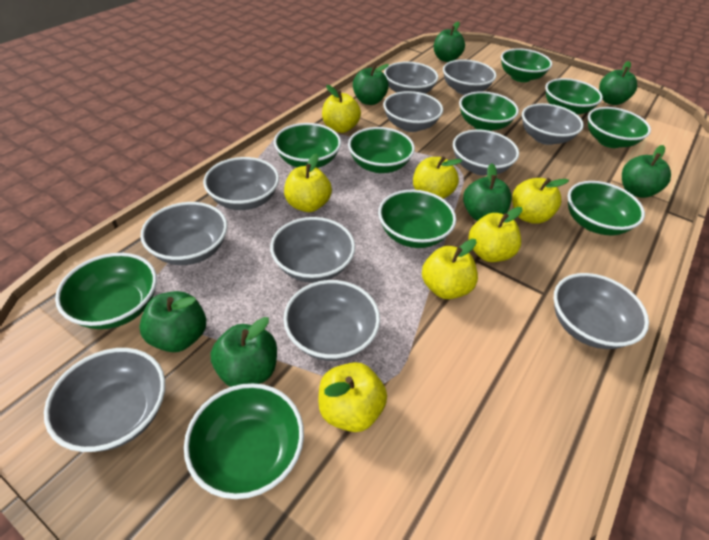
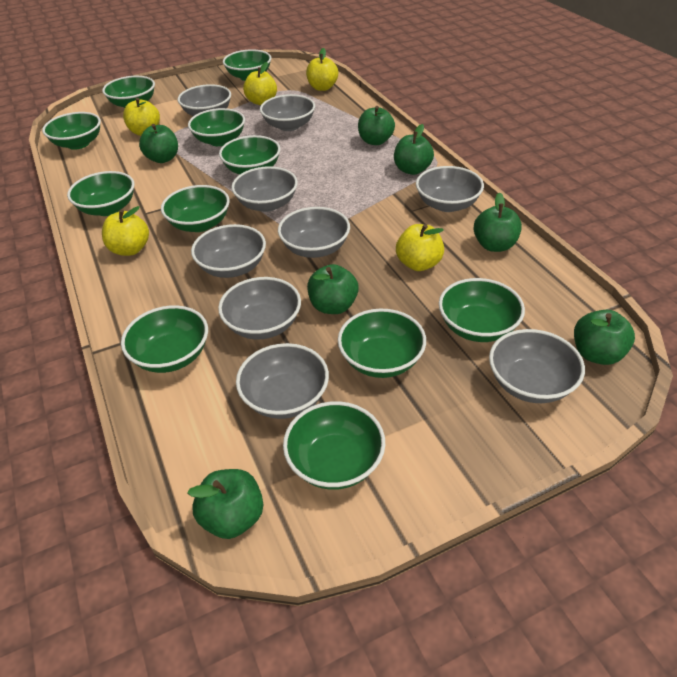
green bowl: 10 -> 11
grey bowl: 11 -> 9
yellow apple: 7 -> 5

